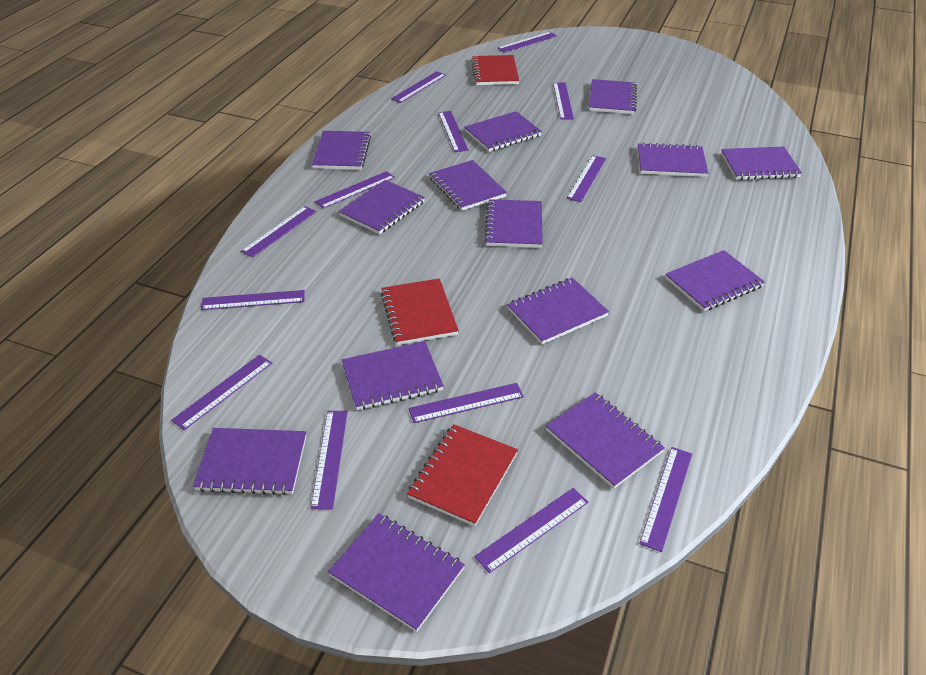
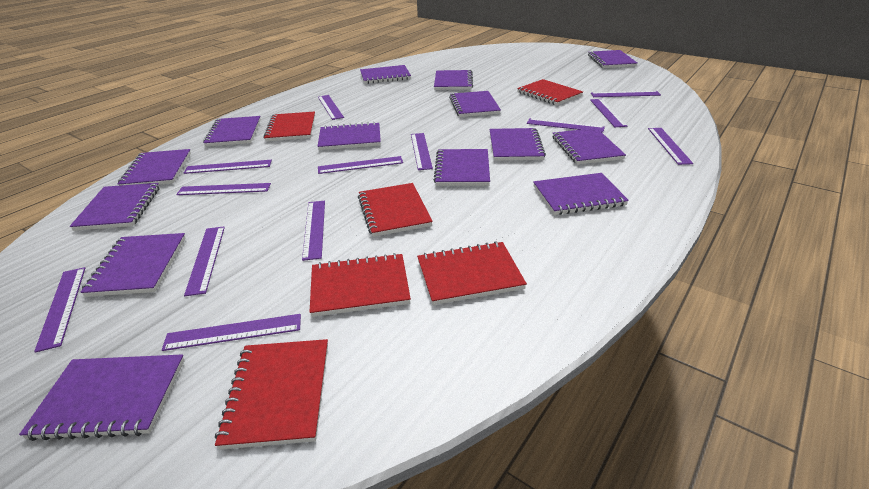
red notebook: 3 -> 6

